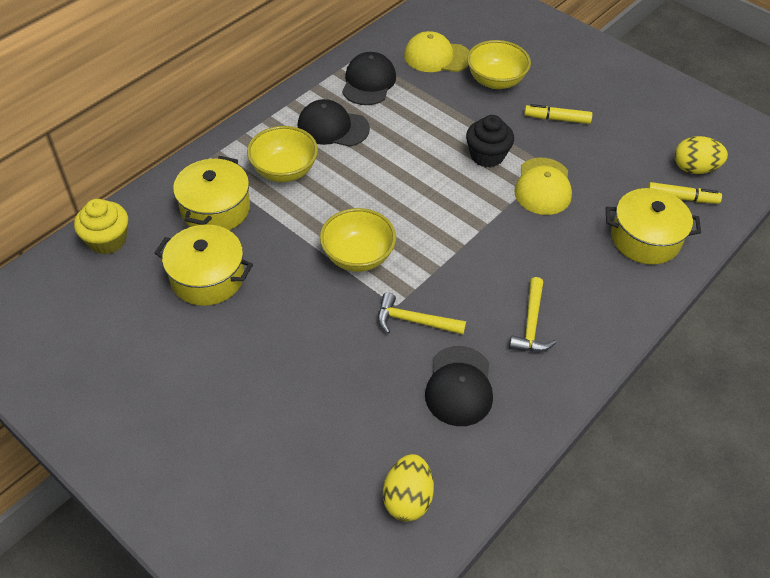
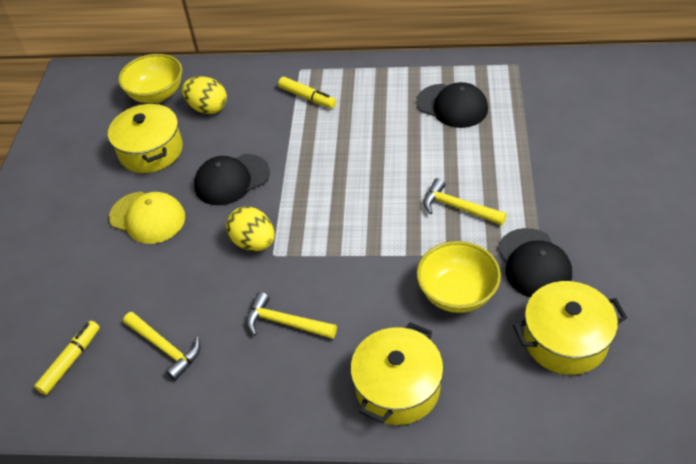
black cupcake: 1 -> 0
yellow bowl: 3 -> 2
yellow cap: 2 -> 1
yellow cupcake: 1 -> 0
yellow hammer: 2 -> 3

